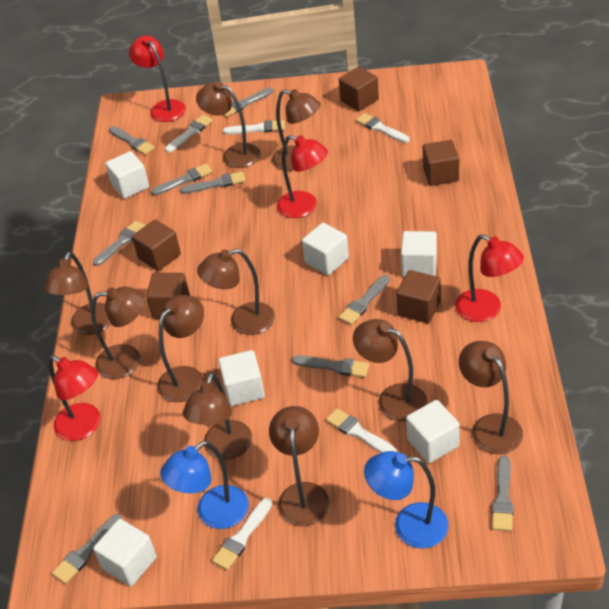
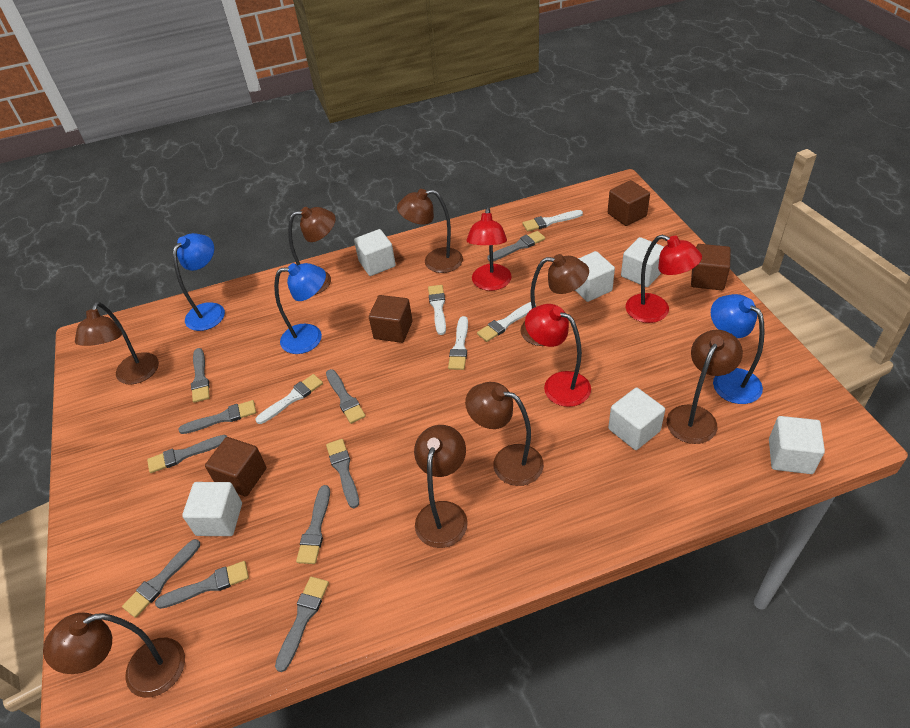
blue lamp: 2 -> 3
brown cube: 5 -> 4
brown lamp: 10 -> 8
grey brush: 9 -> 10
red lamp: 4 -> 3

